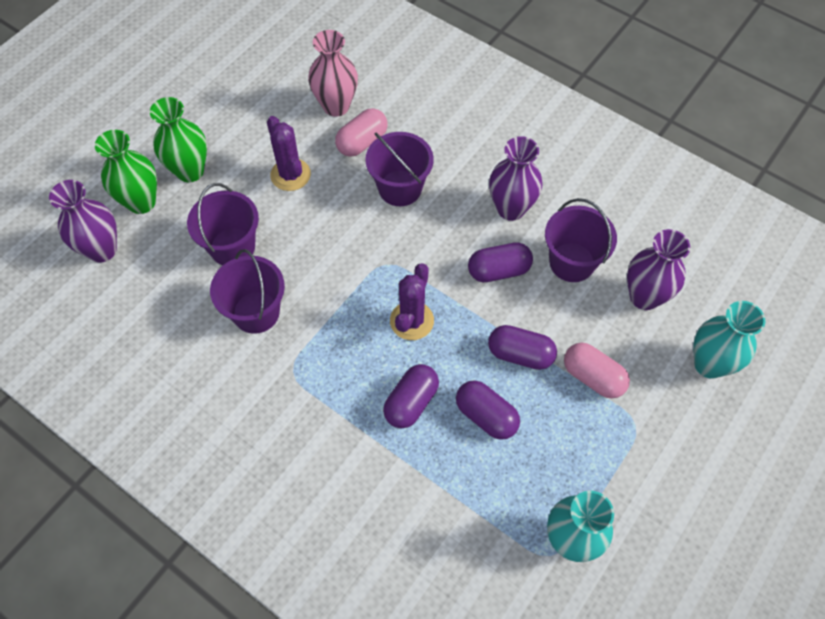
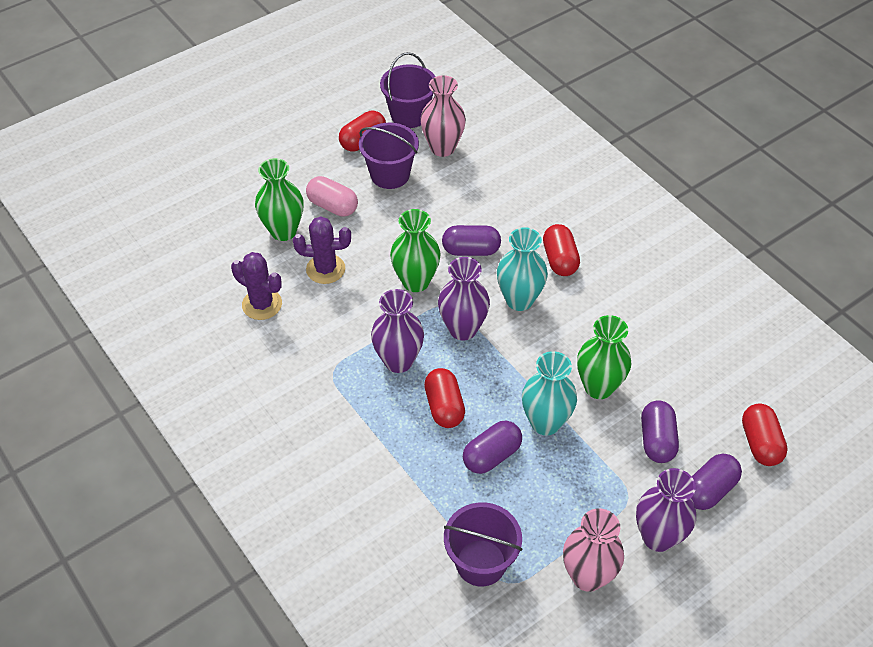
green vase: 2 -> 3
pink capsule: 2 -> 1
pink vase: 1 -> 2
purple bucket: 4 -> 3
red capsule: 0 -> 4

